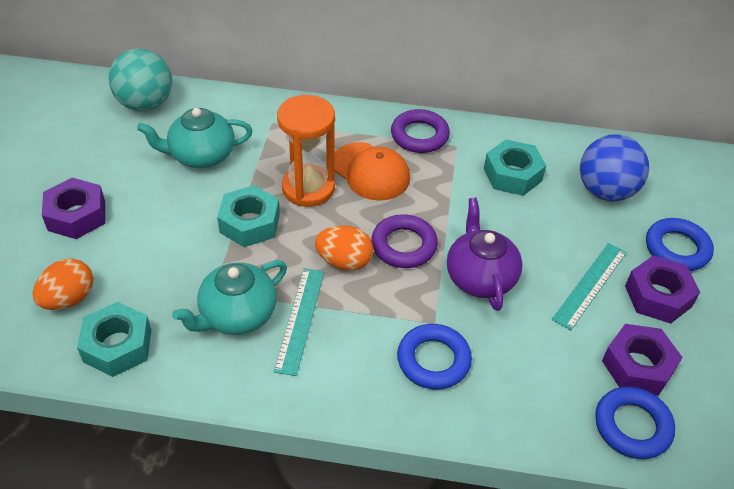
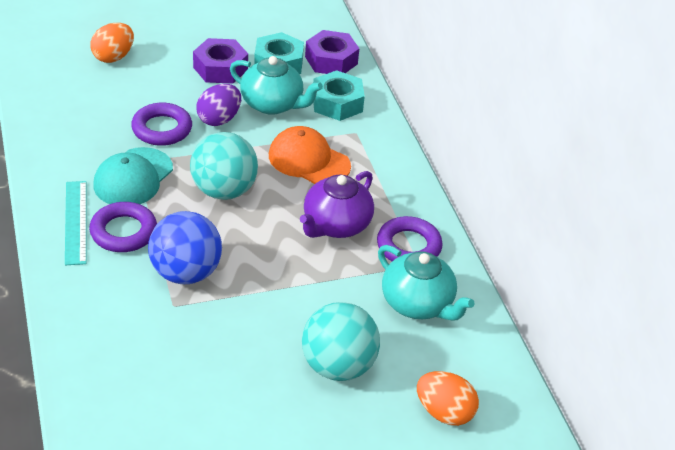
blue ring: 3 -> 0
orange hourglass: 1 -> 0
purple egg: 0 -> 1
purple nut: 3 -> 2
purple ring: 2 -> 3
turquoise ball: 1 -> 2
turquoise cap: 0 -> 1
turquoise nut: 3 -> 2
turquoise ruler: 2 -> 1

